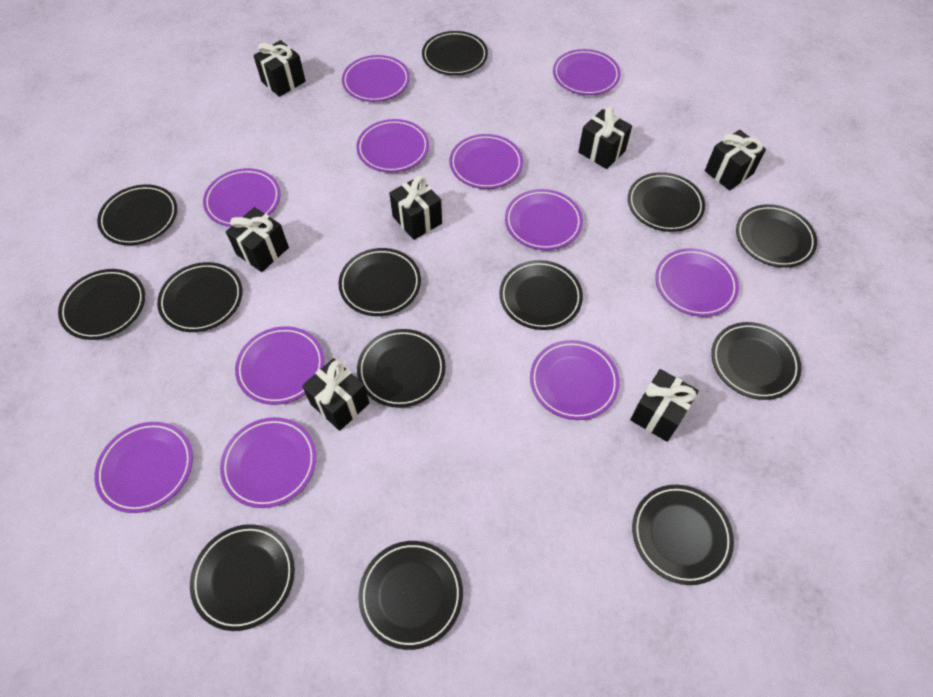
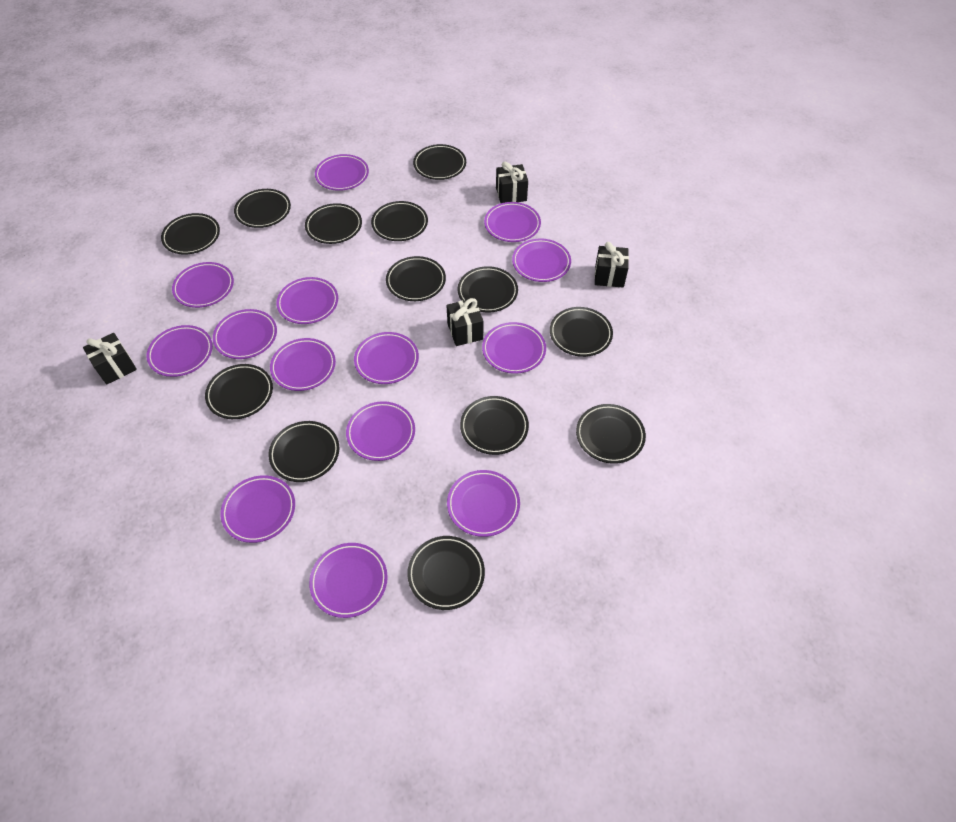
black gift: 7 -> 4
purple plate: 11 -> 14

